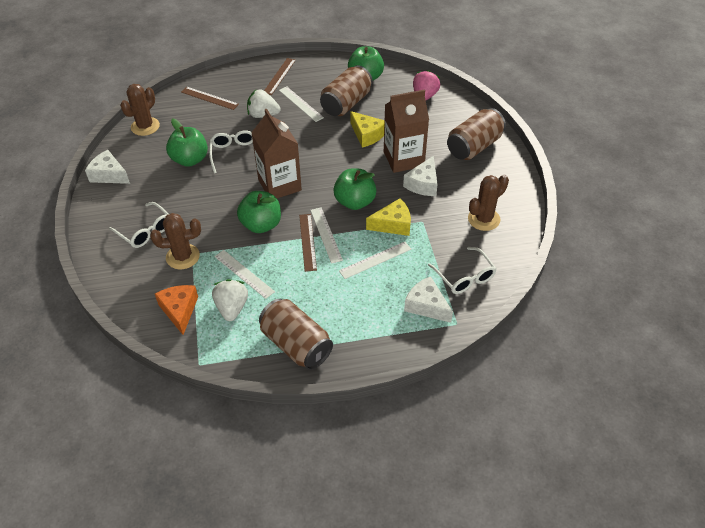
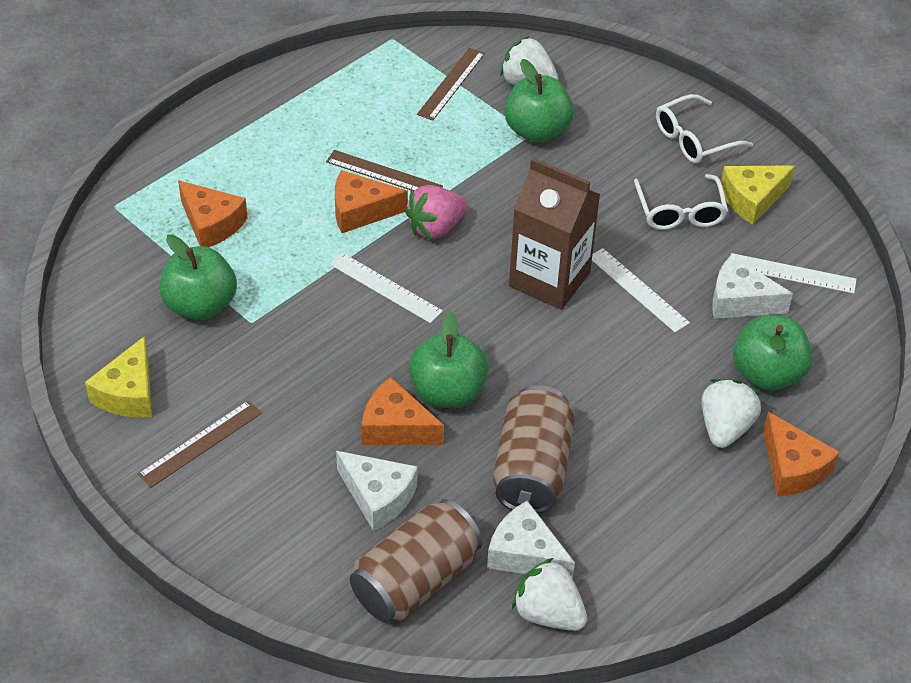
brown cactus: 3 -> 0
brown can: 3 -> 2
brown carton: 2 -> 1
orange cheese: 1 -> 4
white glasses: 3 -> 2
white ruler: 4 -> 3
white strawberry: 2 -> 3

